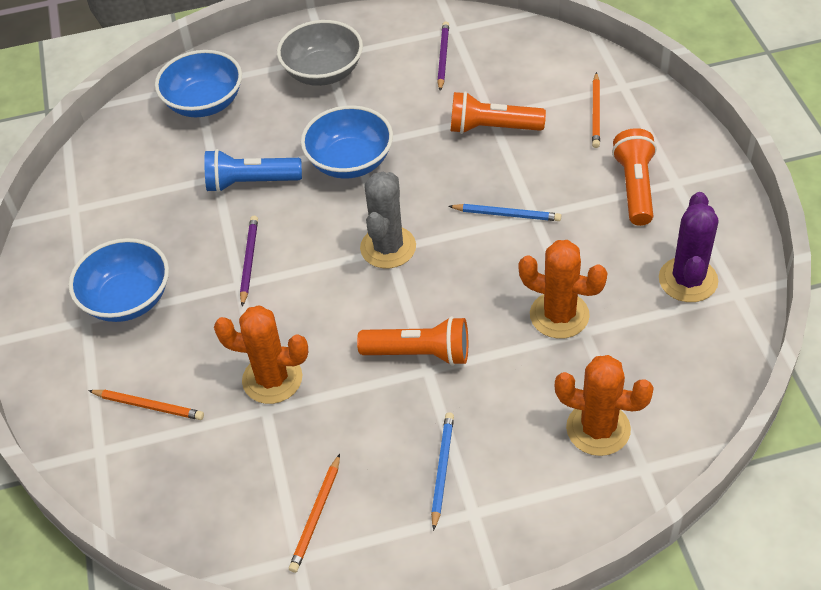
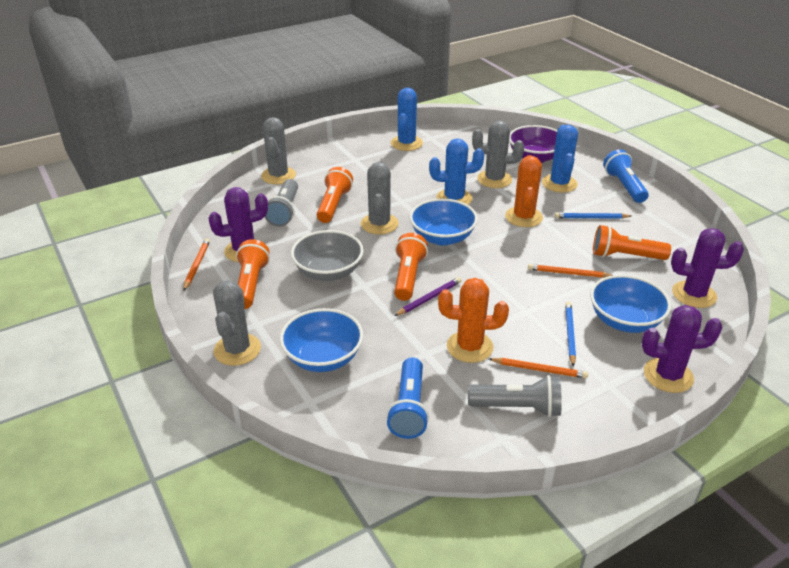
blue cactus: 0 -> 3
blue flashlight: 1 -> 2
grey cactus: 1 -> 4
grey flashlight: 0 -> 2
orange cactus: 3 -> 2
orange flashlight: 3 -> 4
purple bowl: 0 -> 1
purple cactus: 1 -> 3
purple pencil: 2 -> 1

